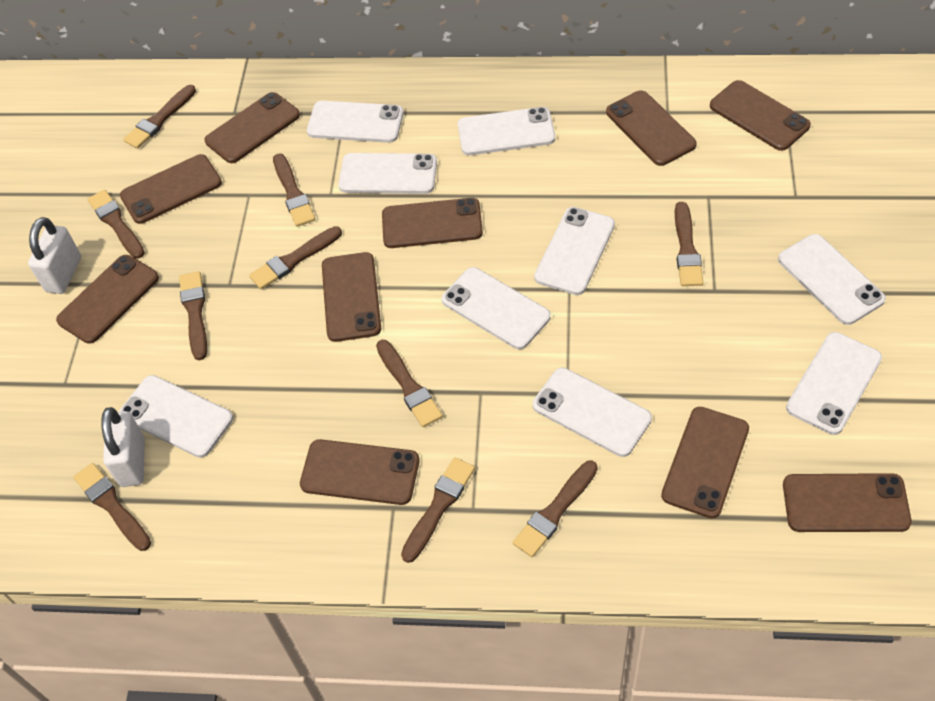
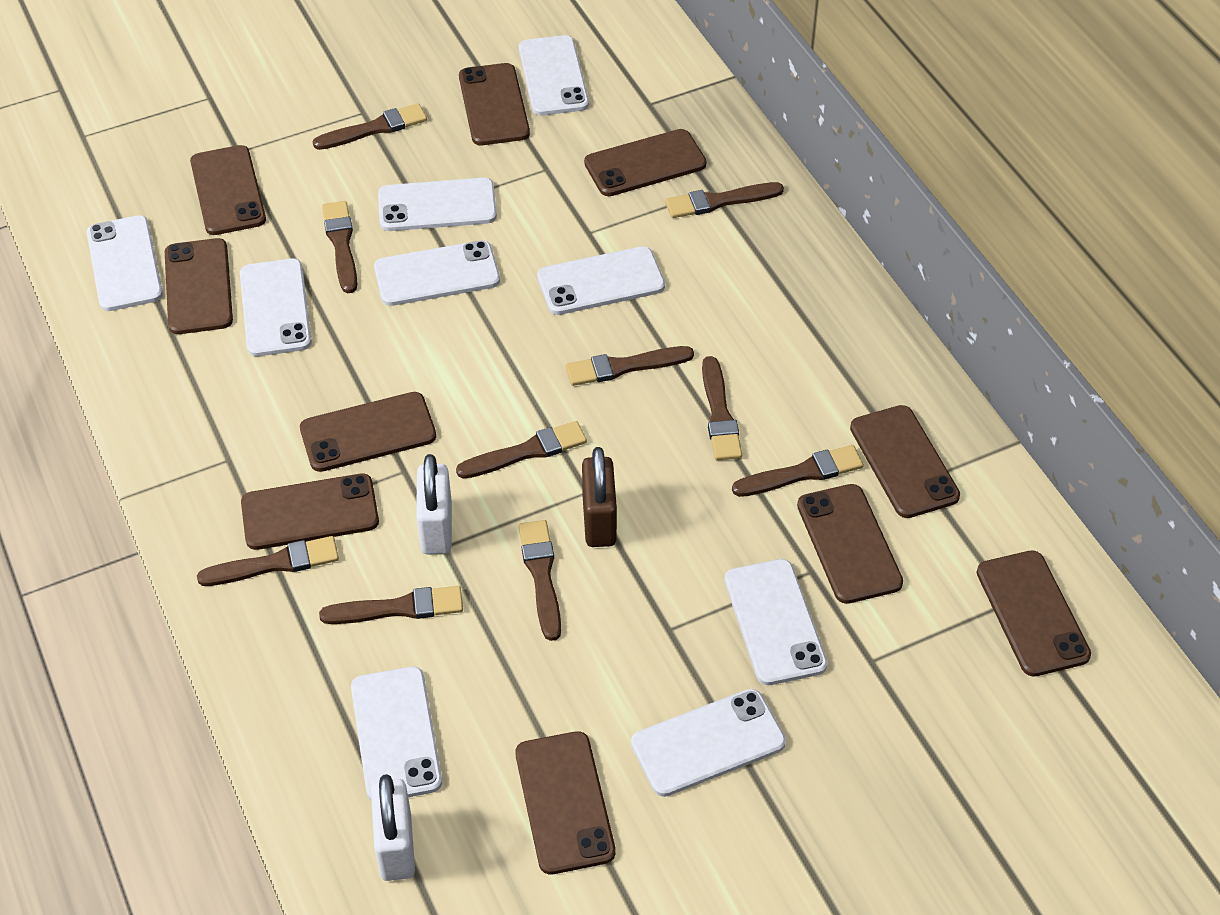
brown padlock: 0 -> 1

